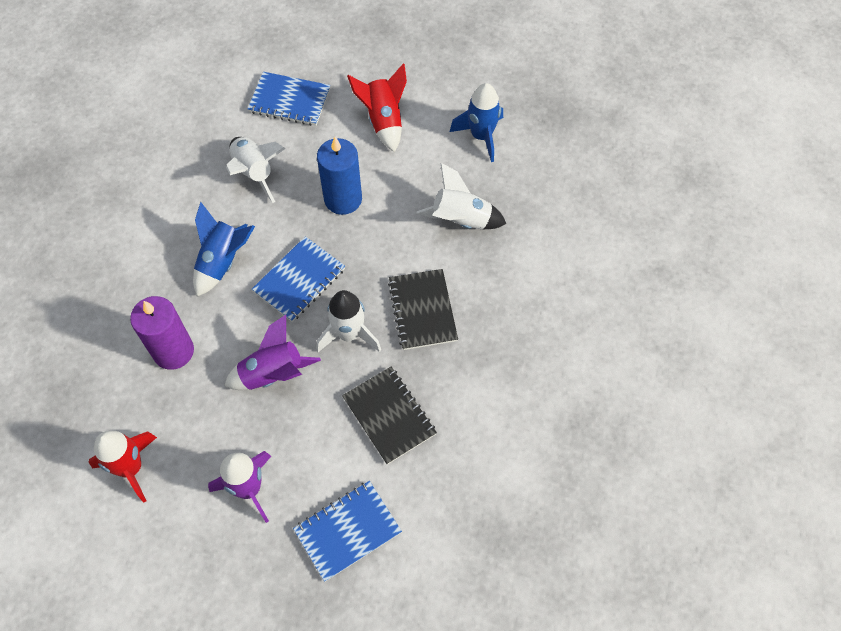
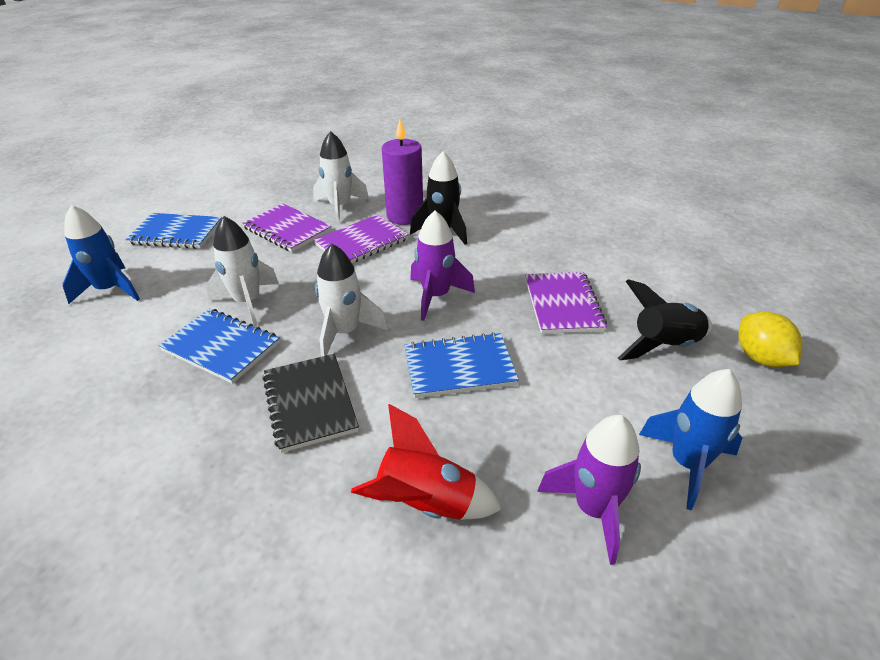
black notebook: 2 -> 1
black rocket: 0 -> 2
blue candle: 1 -> 0
purple notebook: 0 -> 3
red rocket: 2 -> 1
yellow lemon: 0 -> 1

